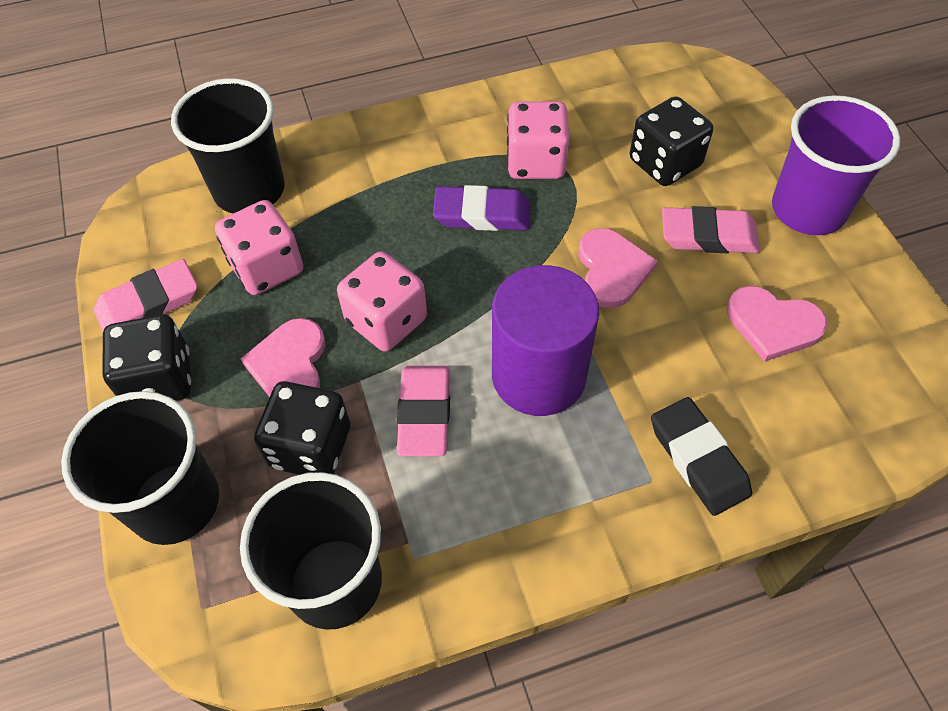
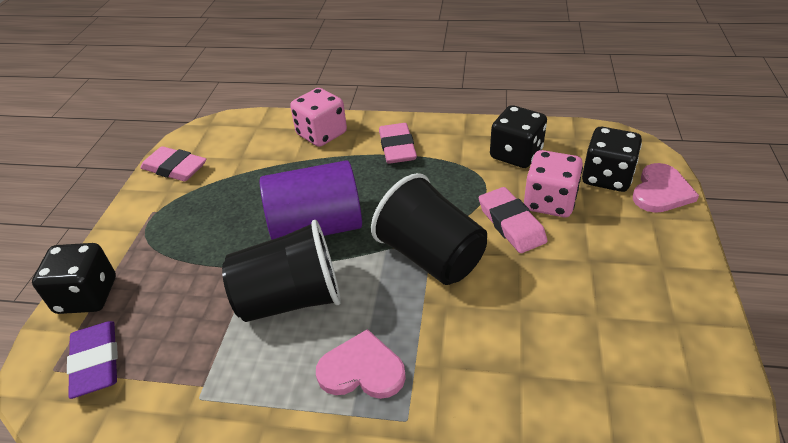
black cup: 3 -> 2
black eraser: 1 -> 0
pink dice: 3 -> 2
pink heart: 3 -> 2
purple cup: 1 -> 0

